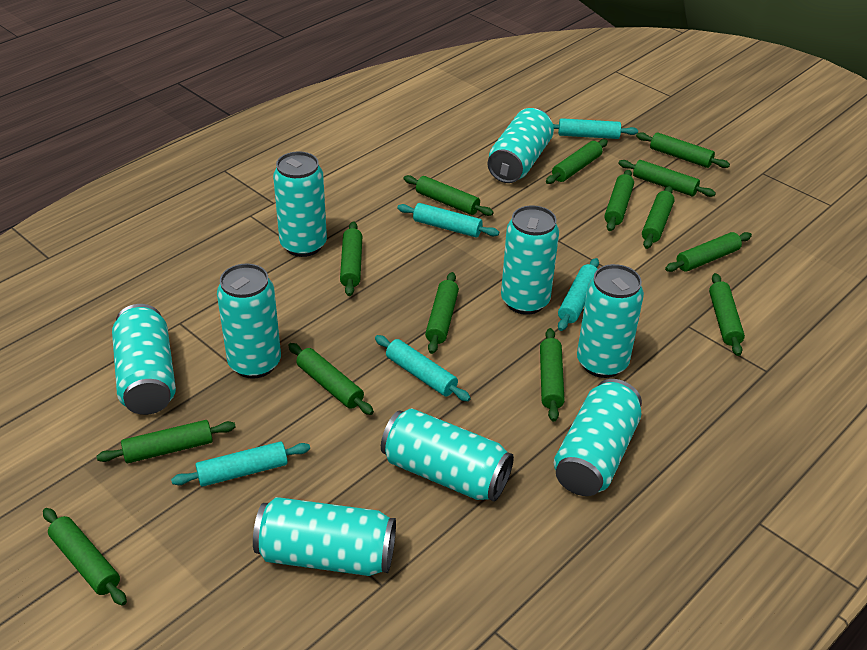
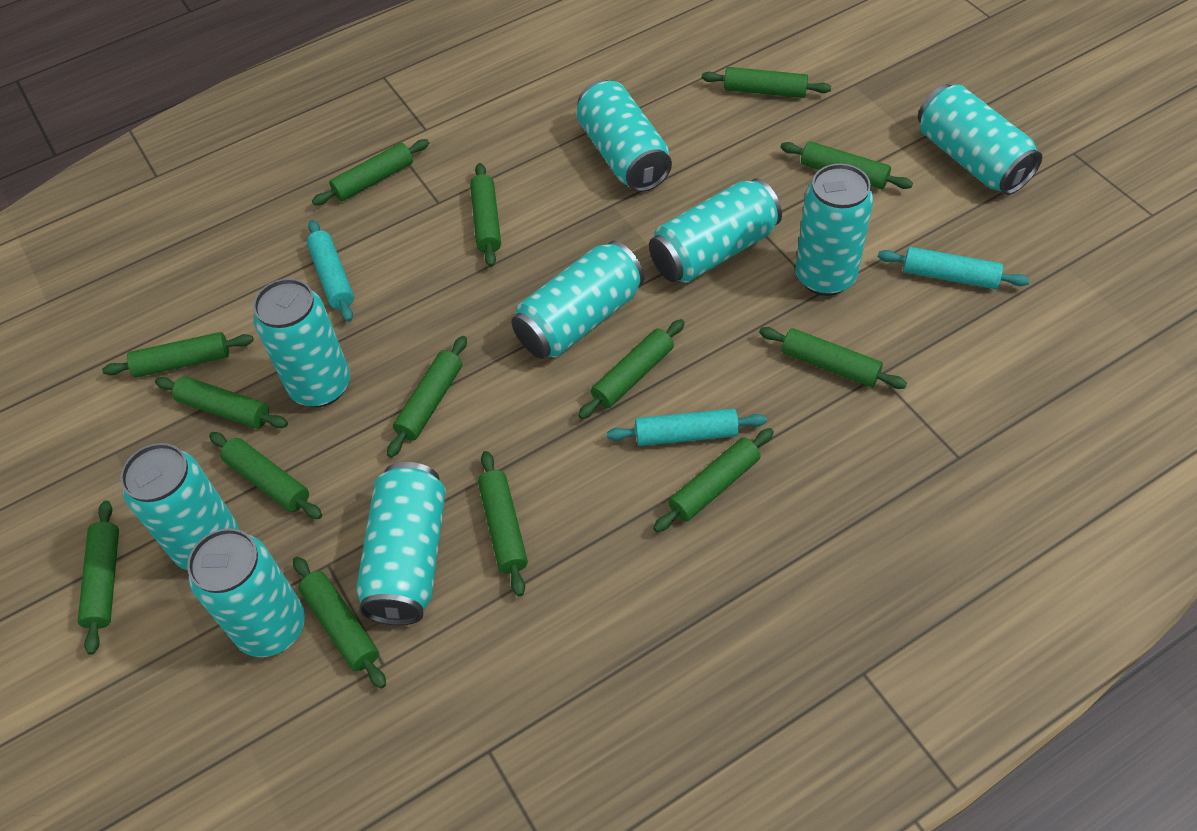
turquoise rolling pin: 5 -> 3

